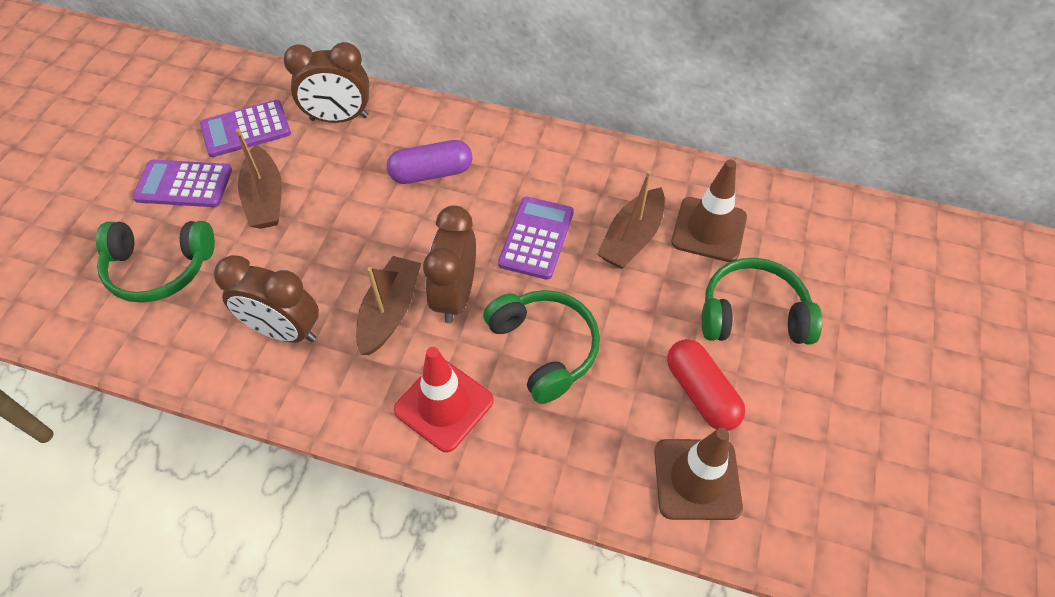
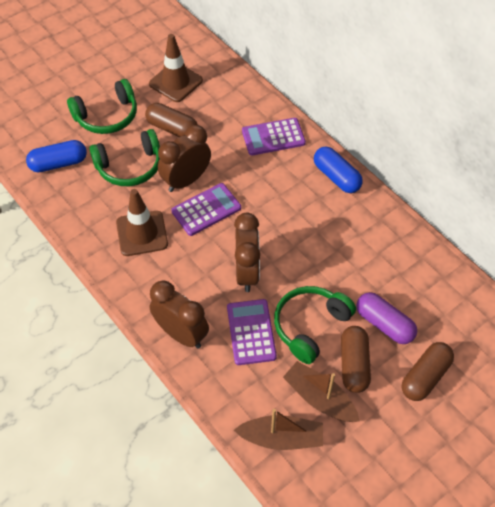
blue capsule: 0 -> 2
brown boat: 3 -> 2
brown capsule: 0 -> 3
red capsule: 1 -> 0
red traffic cone: 1 -> 0

